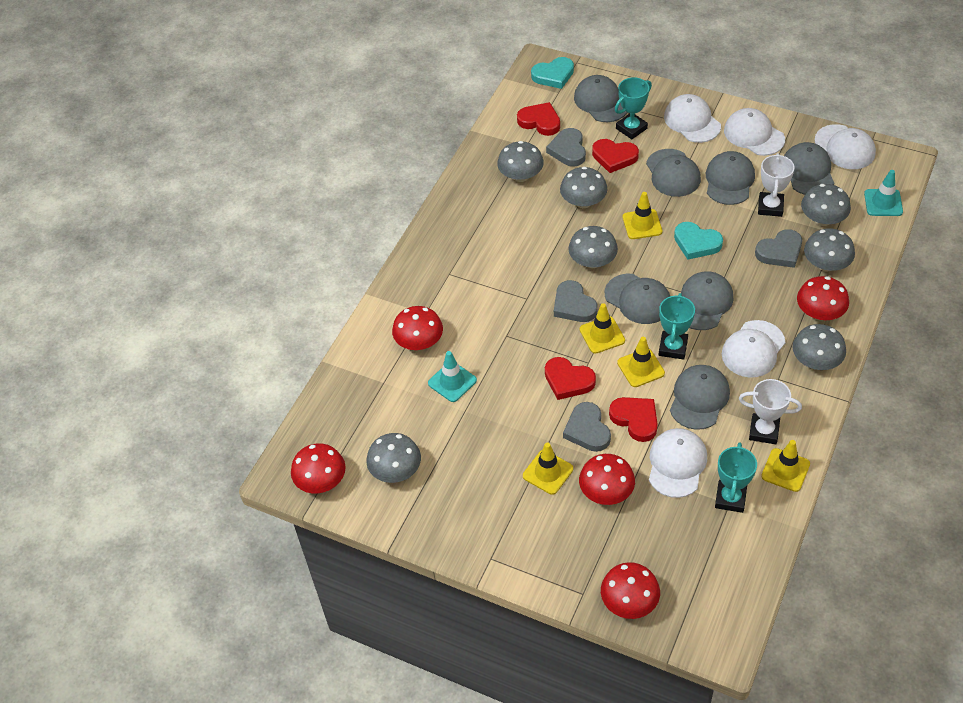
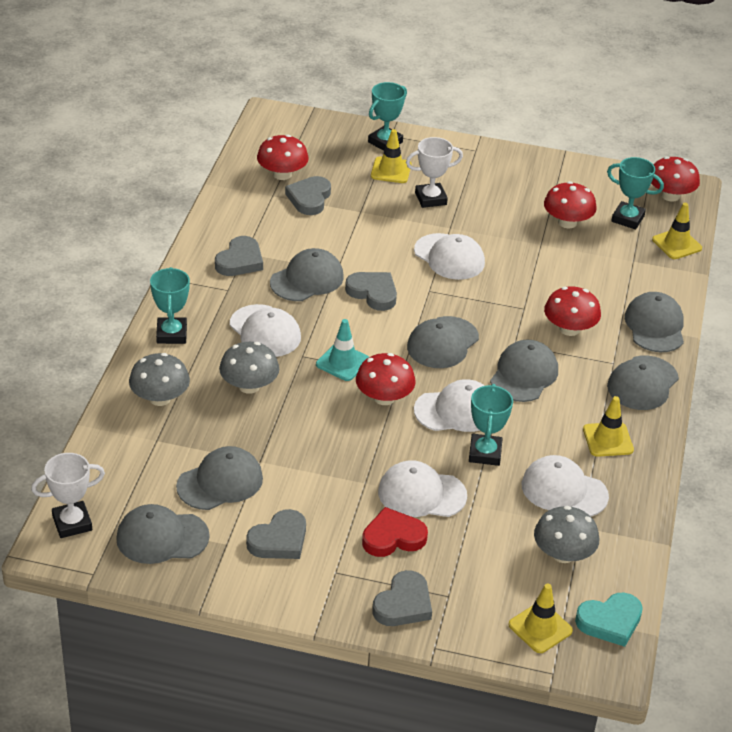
grey heart: 4 -> 5
grey mushroom: 7 -> 3
red heart: 4 -> 1
turquoise heart: 2 -> 1
turquoise traffic cone: 2 -> 1
turquoise trophy: 3 -> 4
yellow traffic cone: 5 -> 4

